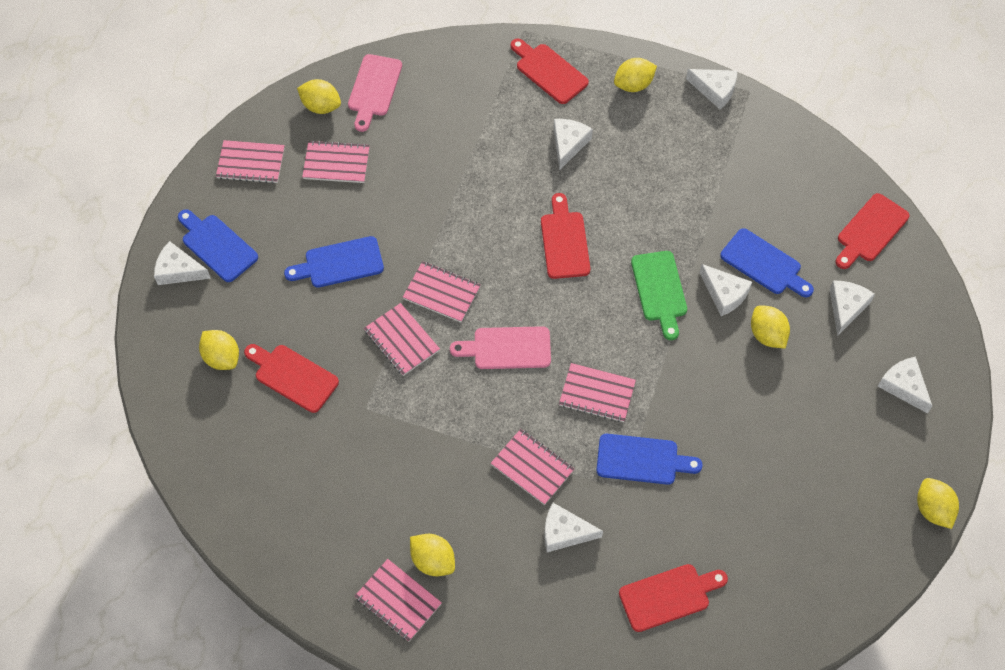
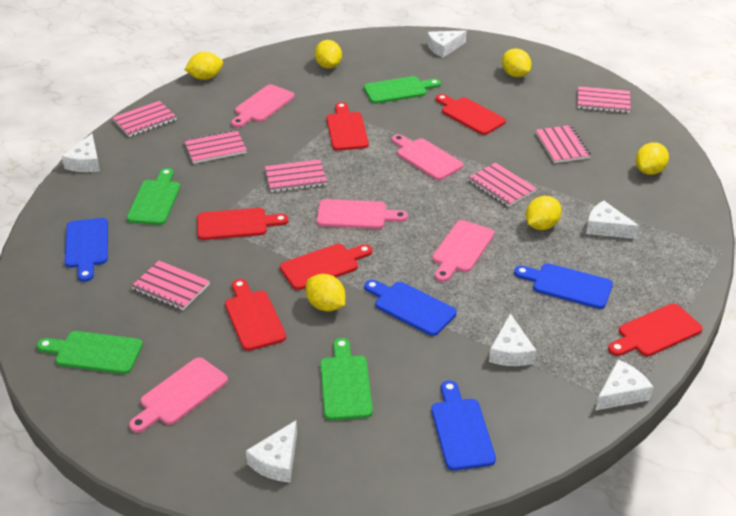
green cutting board: 1 -> 4
pink cutting board: 2 -> 5
red cutting board: 5 -> 6
white cheese: 7 -> 6

